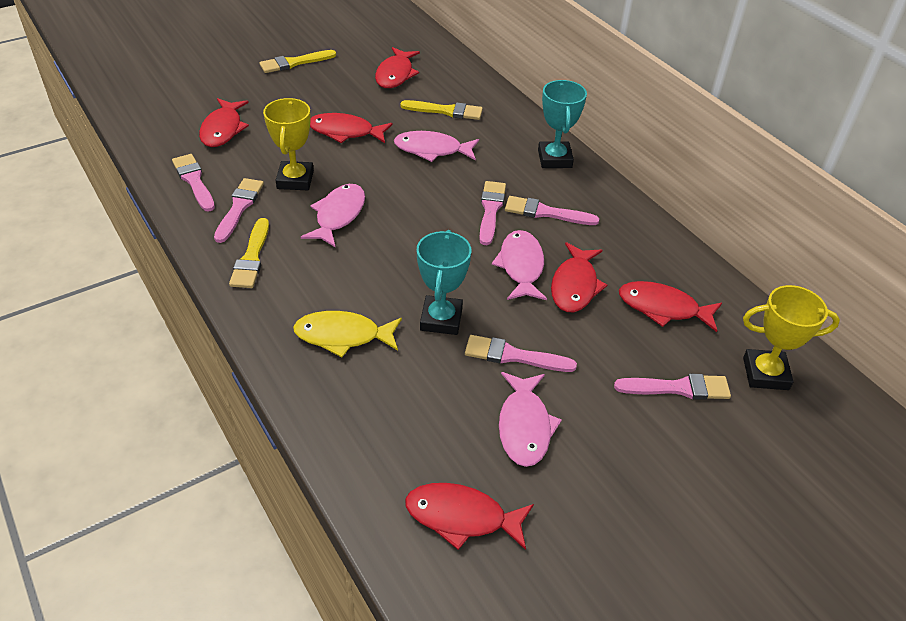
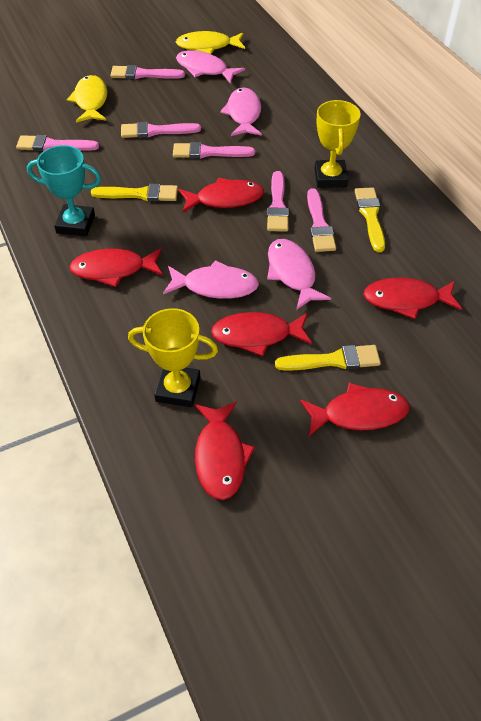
turquoise trophy: 2 -> 1
yellow fish: 1 -> 2

